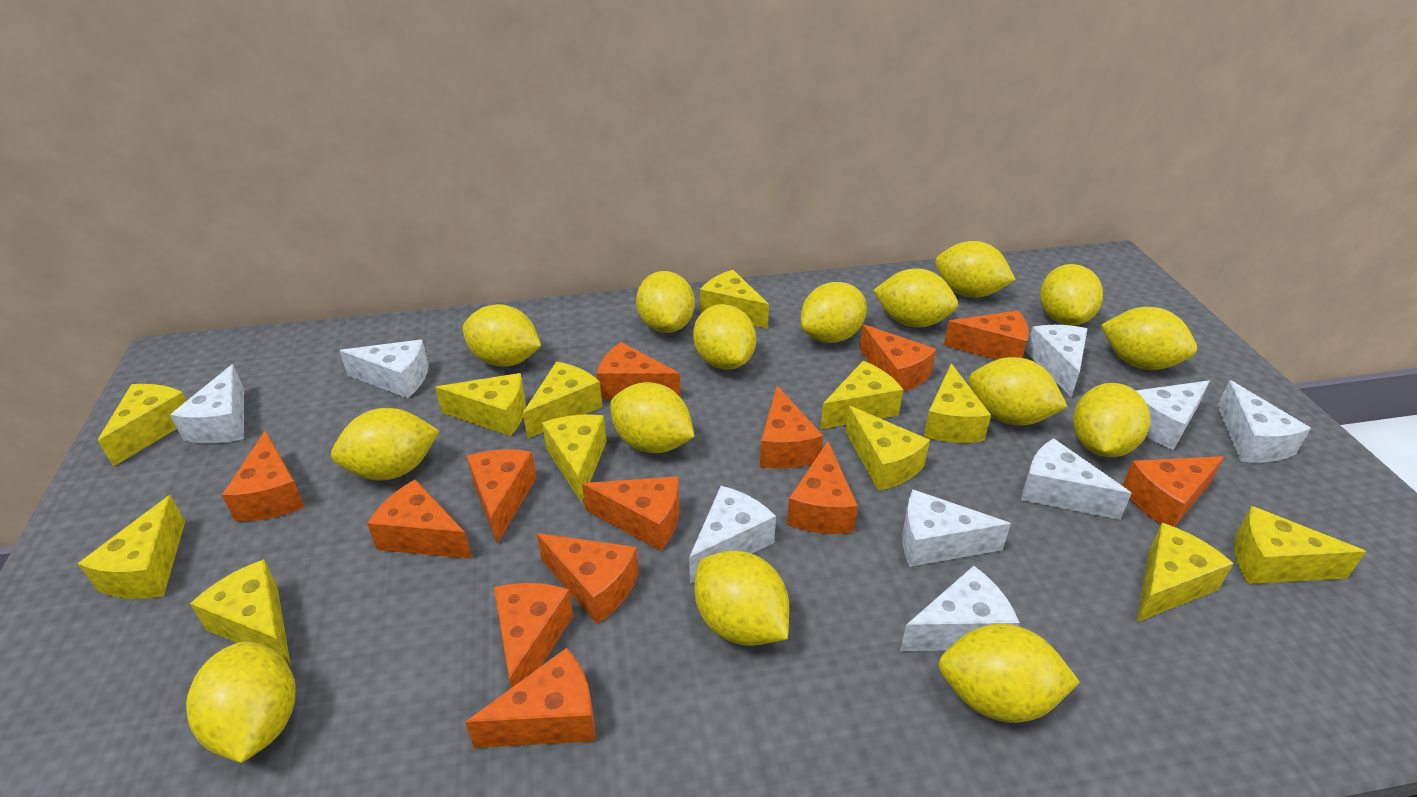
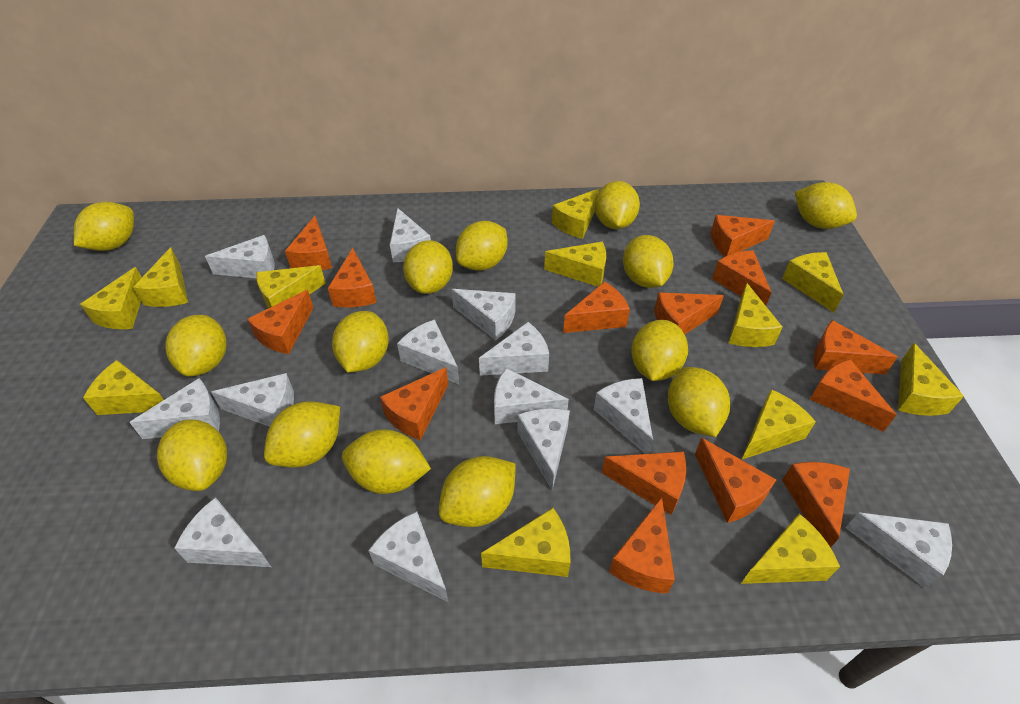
orange cheese: 13 -> 14
white cheese: 9 -> 13
yellow lemon: 15 -> 14

